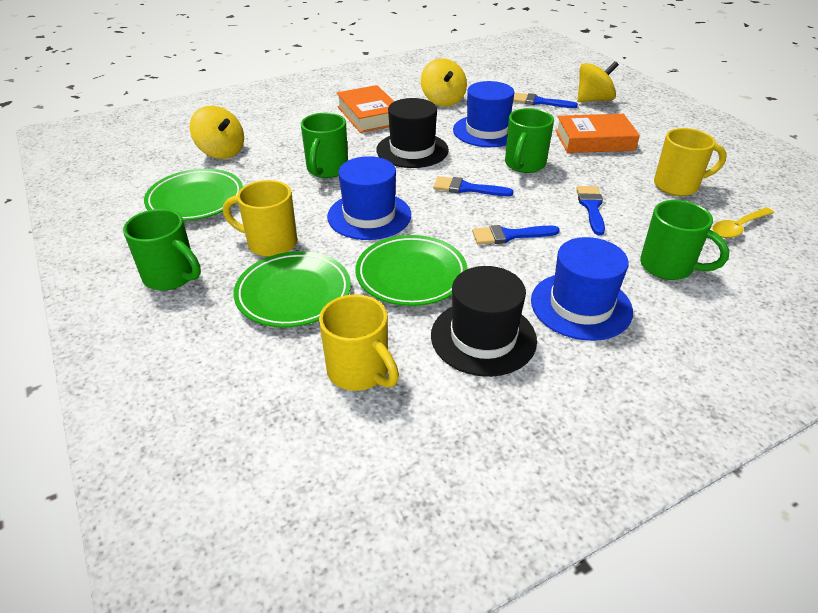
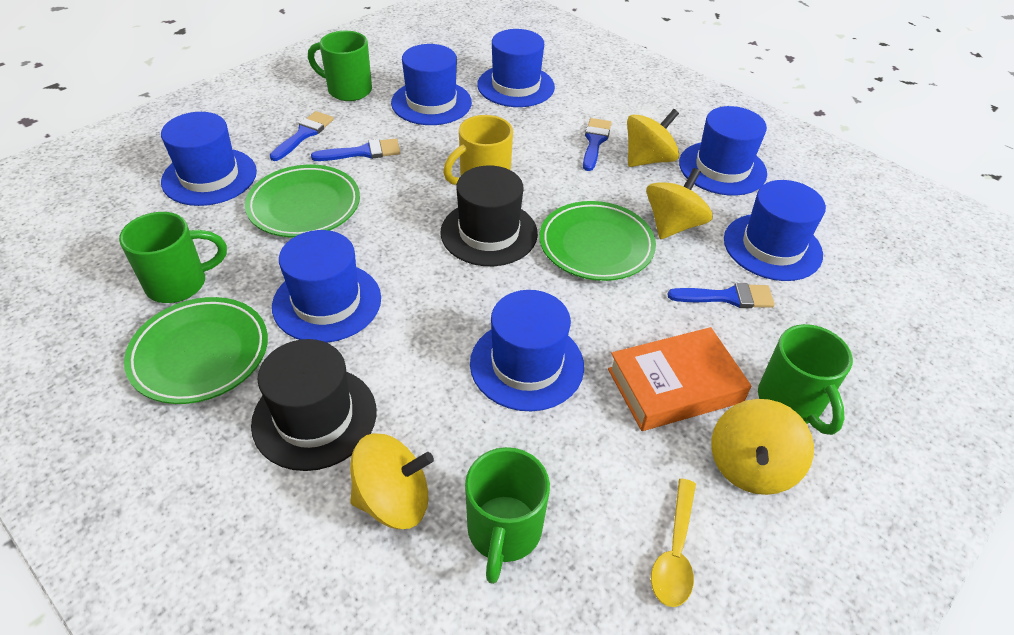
blue hat: 3 -> 7
orange book: 2 -> 1
yellow mug: 3 -> 1
yellow spinning top: 3 -> 4

